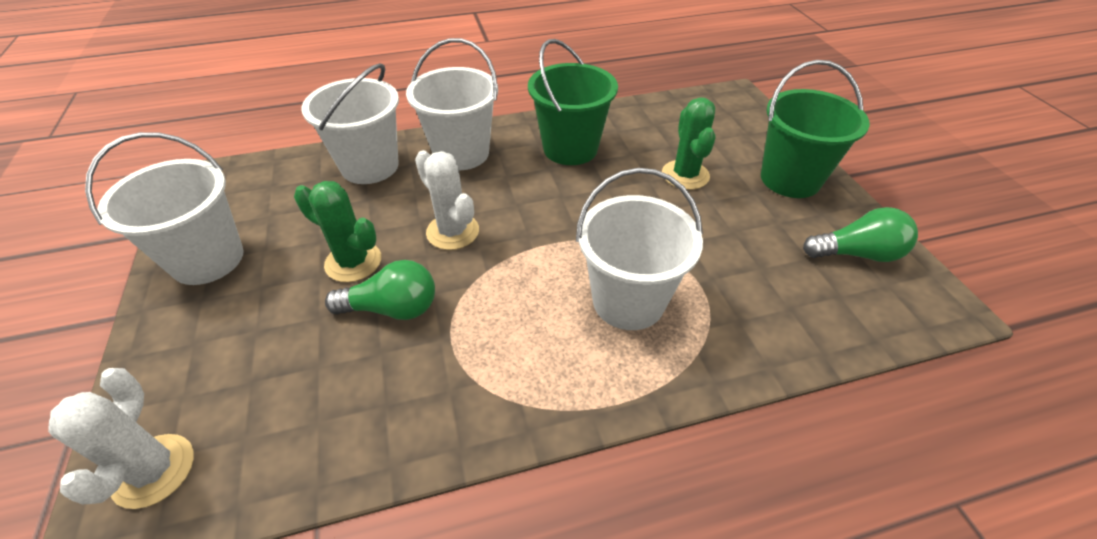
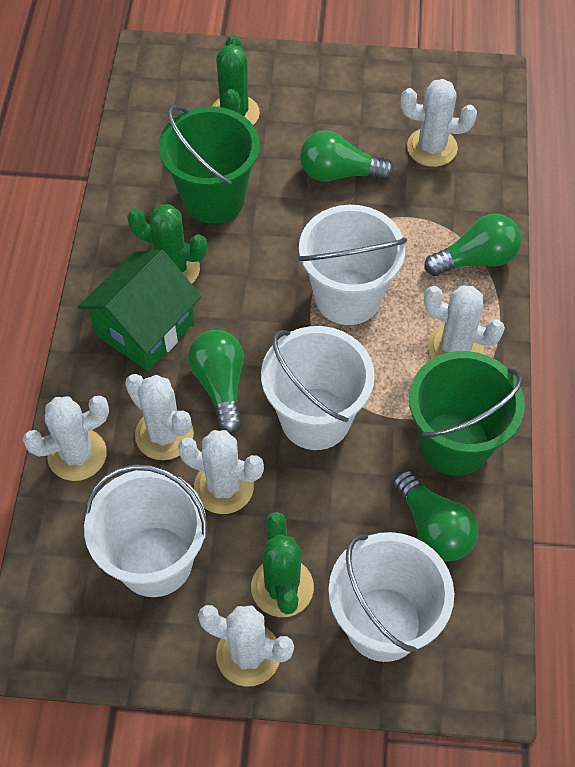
green cactus: 2 -> 3
green house: 0 -> 1
green light bulb: 2 -> 4
white cactus: 2 -> 6

